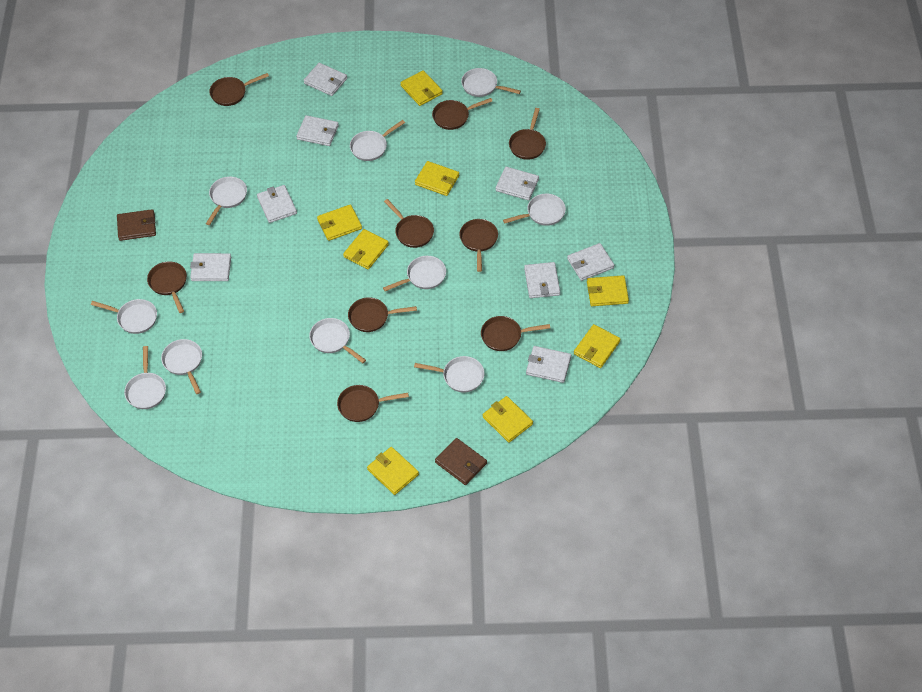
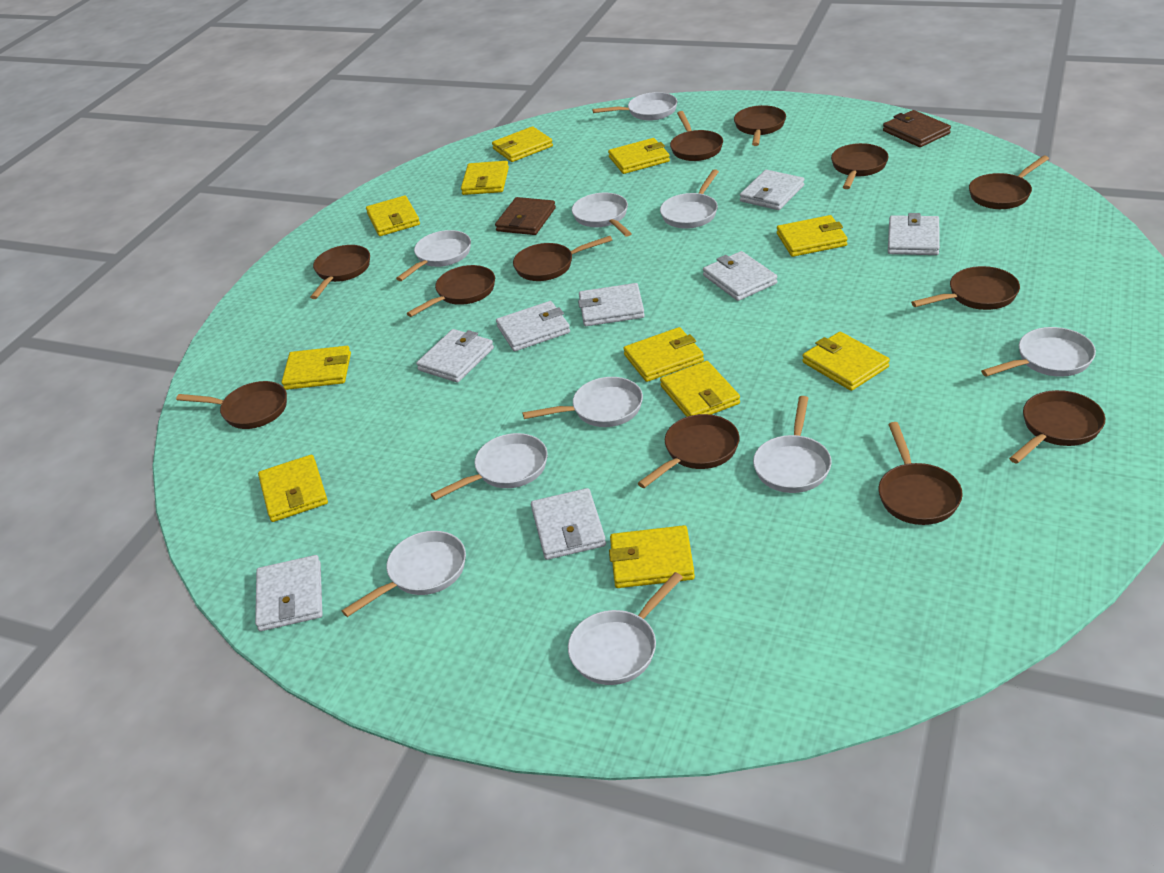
brown pan: 9 -> 12
yellow wallet: 8 -> 11

